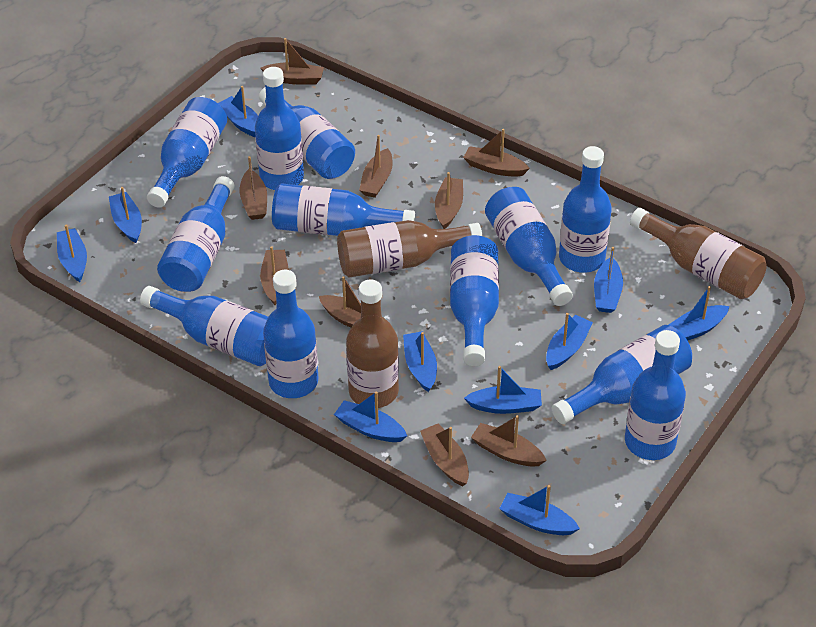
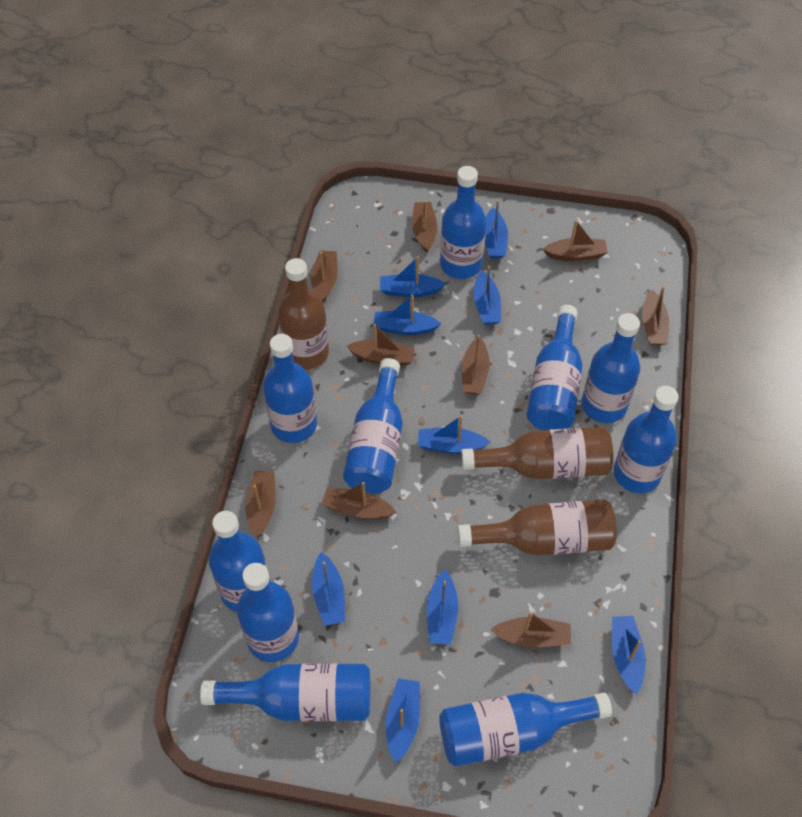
blue boat: 10 -> 9
blue bottle: 12 -> 10

